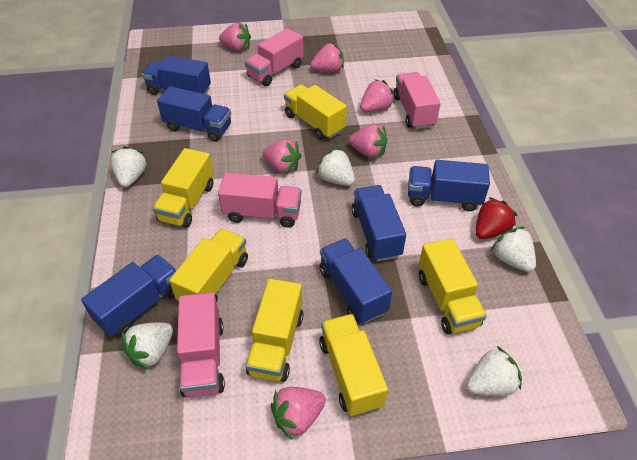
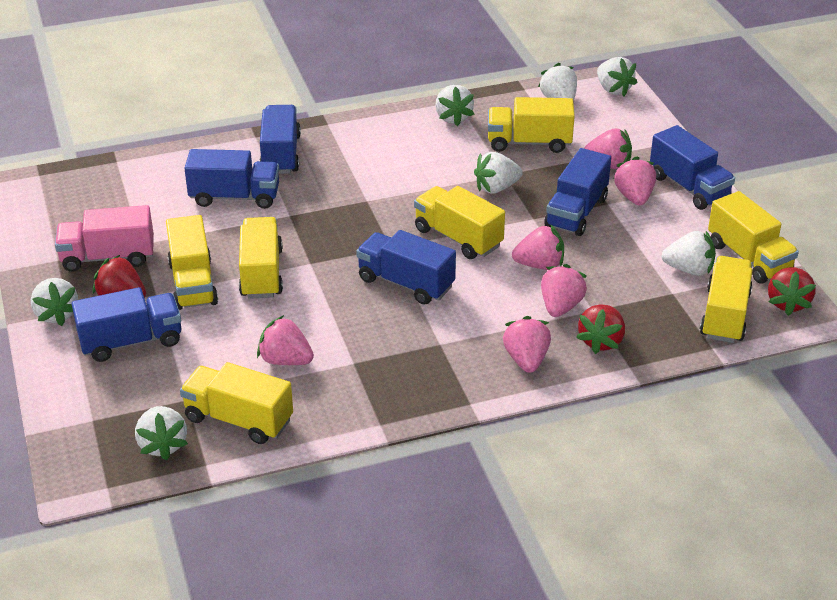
pink truck: 4 -> 1
red strawberry: 1 -> 3
white strawberry: 5 -> 7
yellow truck: 6 -> 7

